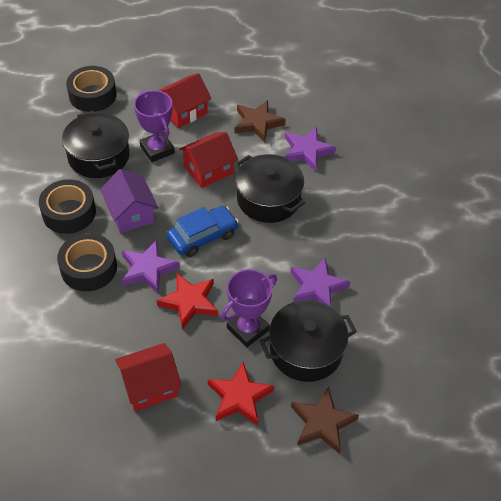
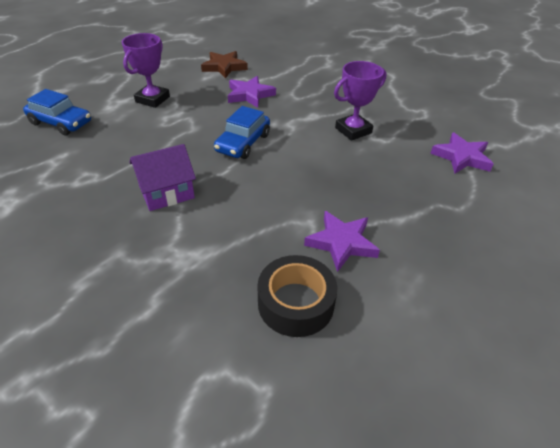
black pot: 3 -> 0
black tape: 3 -> 1
blue car: 1 -> 2
brown star: 2 -> 1
red house: 3 -> 0
red star: 2 -> 0

